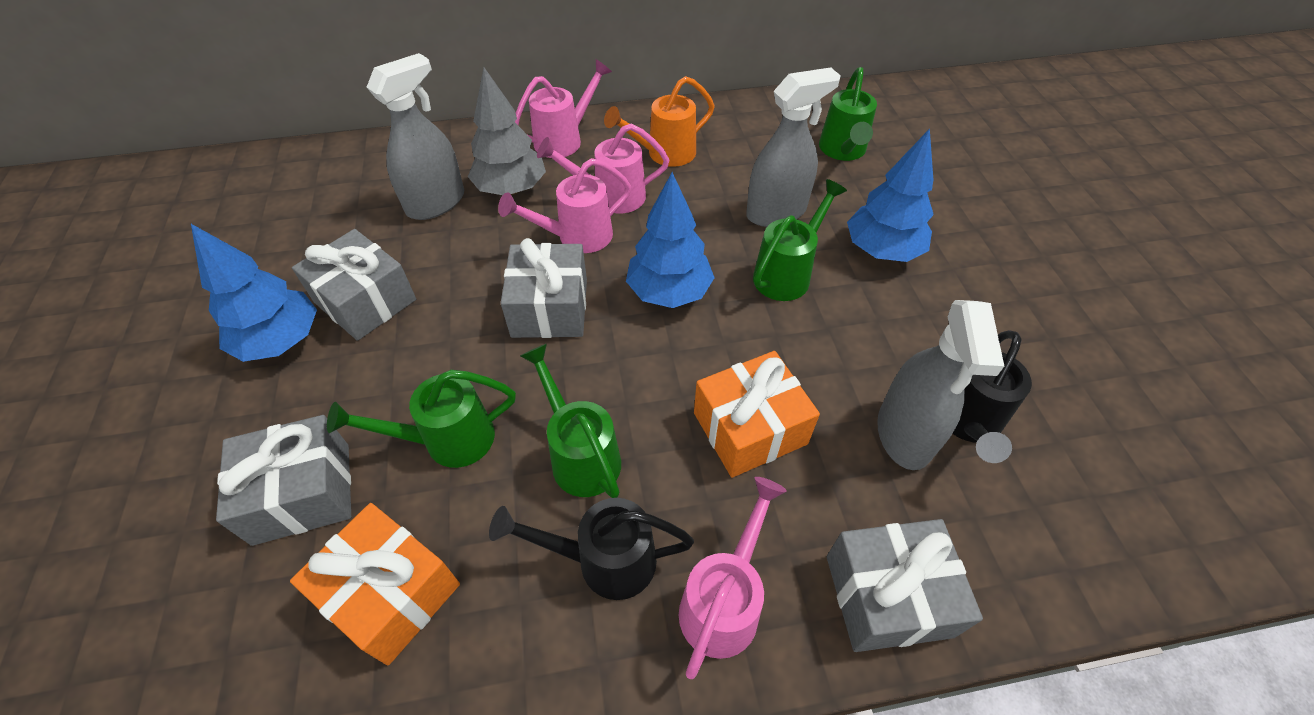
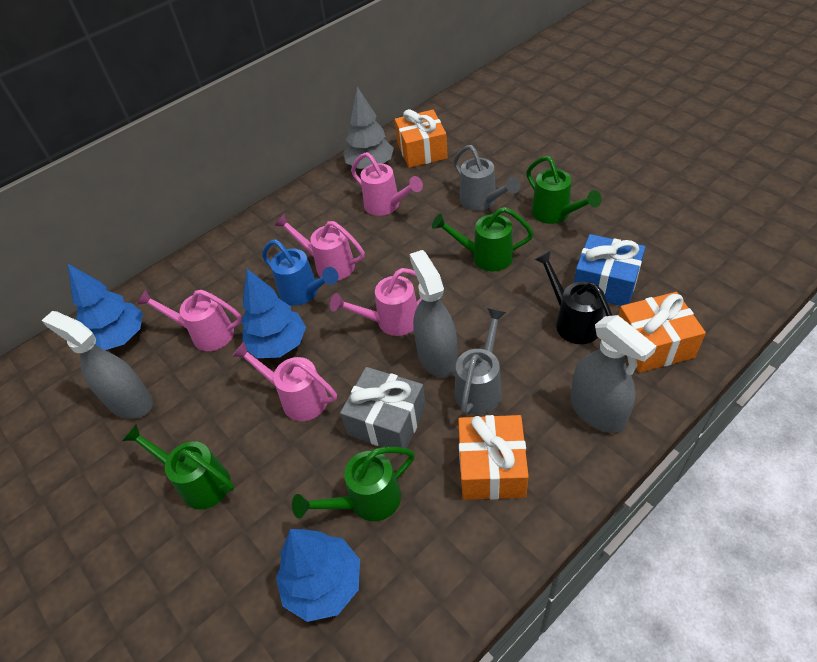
black watering can: 2 -> 1
blue gift: 0 -> 1
blue watering can: 0 -> 1
grey gift: 4 -> 1
grey watering can: 0 -> 2
orange gift: 2 -> 3
orange watering can: 1 -> 0
pink watering can: 4 -> 5

